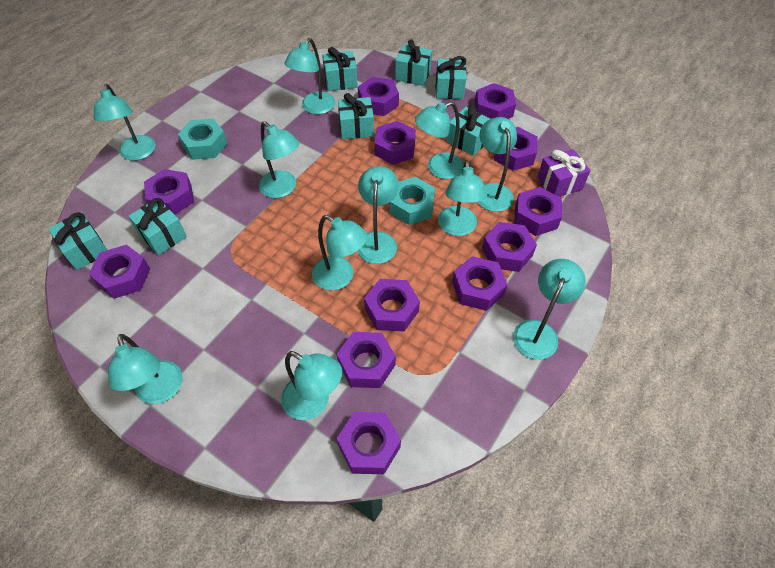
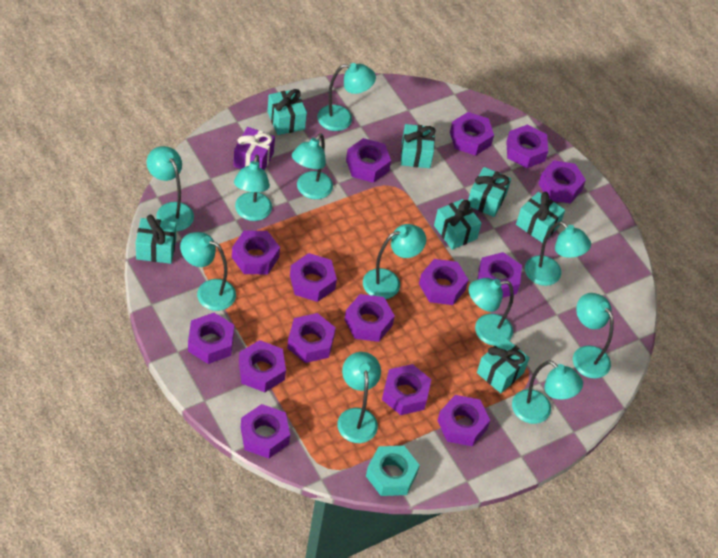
purple nut: 12 -> 15
turquoise nut: 2 -> 1

